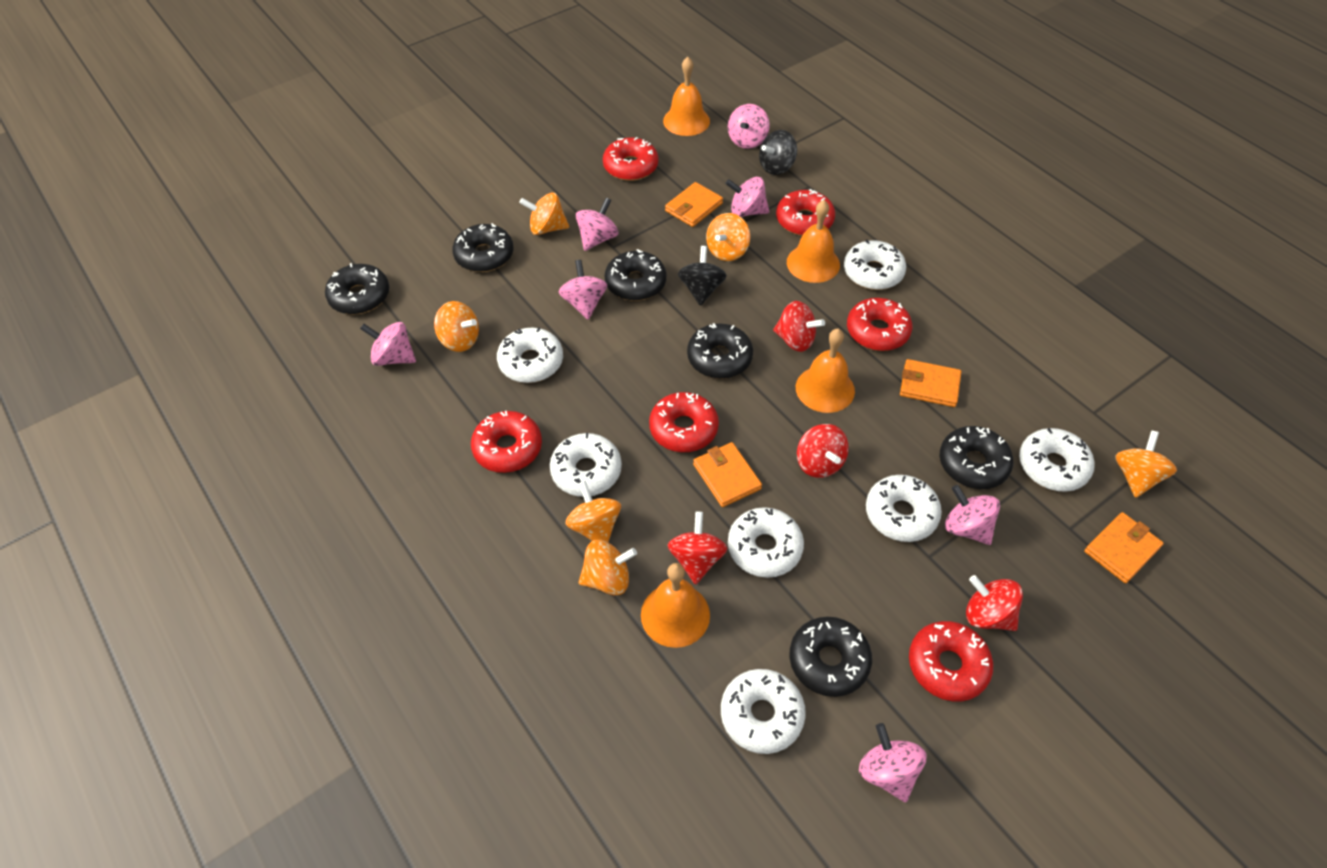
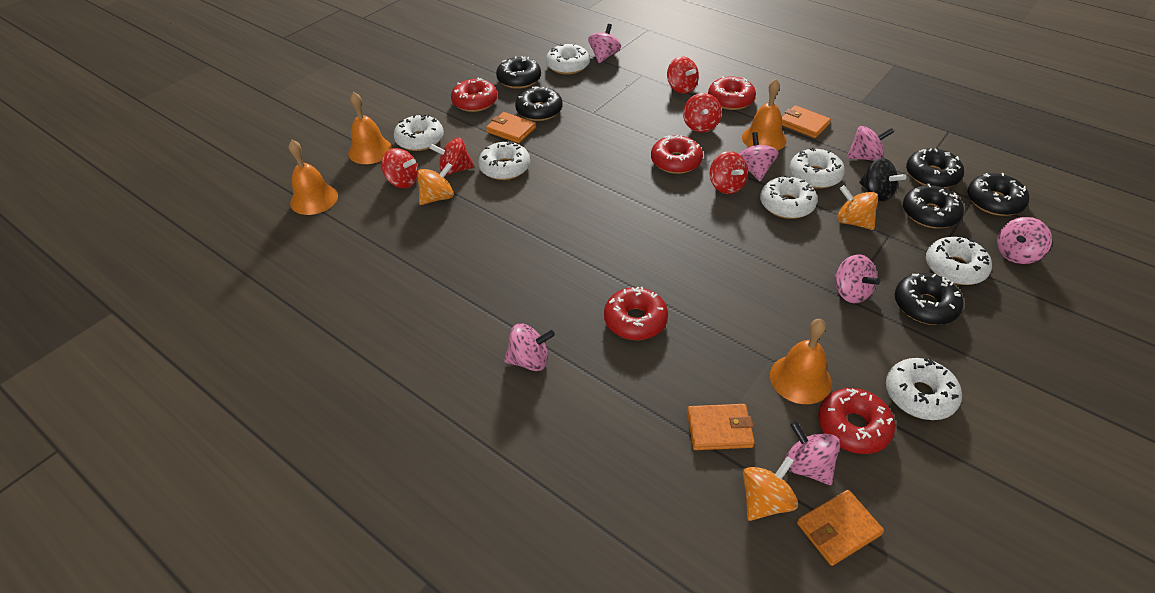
black spinning top: 2 -> 1
orange spinning top: 6 -> 3
red donut: 6 -> 5
red spinning top: 4 -> 5

